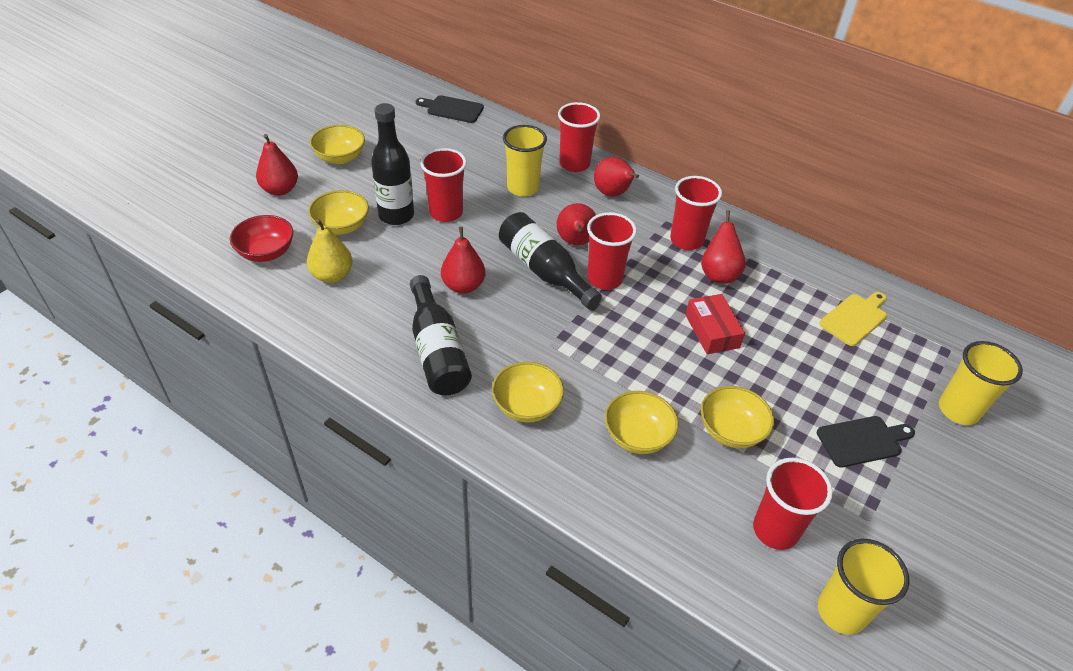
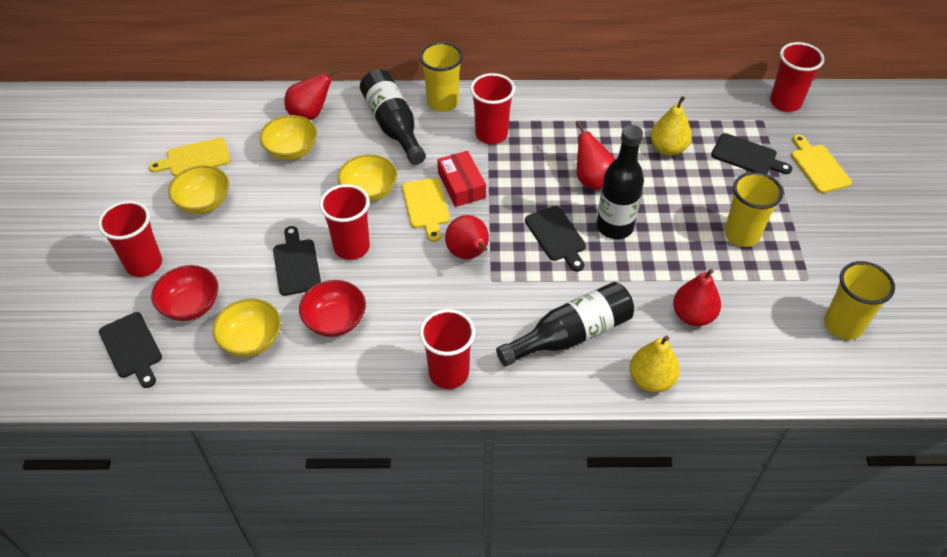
black cutting board: 2 -> 4
red bowl: 1 -> 2
red pear: 5 -> 4
yellow bowl: 5 -> 4
yellow cutting board: 1 -> 3
yellow pear: 1 -> 2

